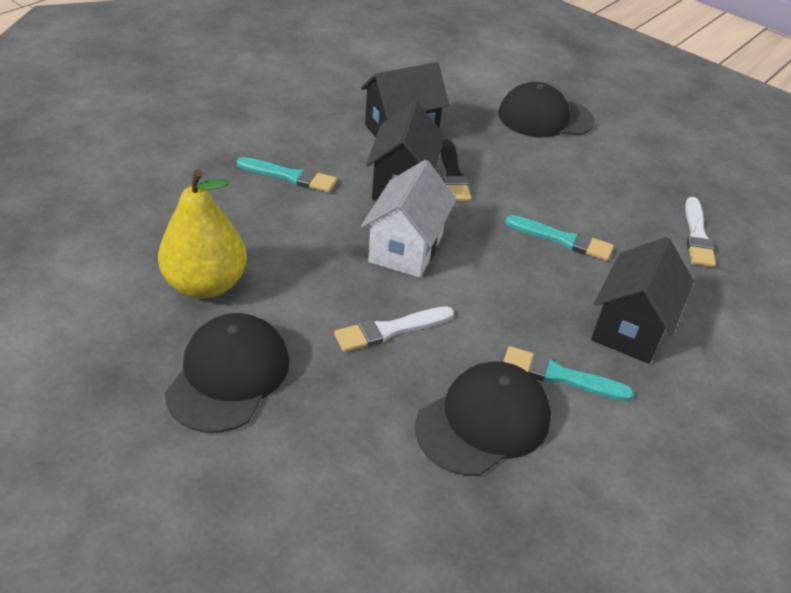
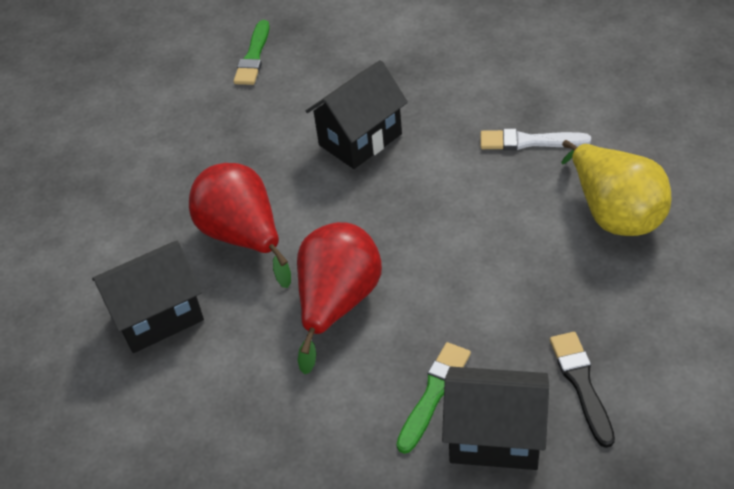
black cap: 3 -> 0
green brush: 0 -> 2
red pear: 0 -> 2
turquoise brush: 3 -> 0
white brush: 2 -> 1
white house: 1 -> 0

